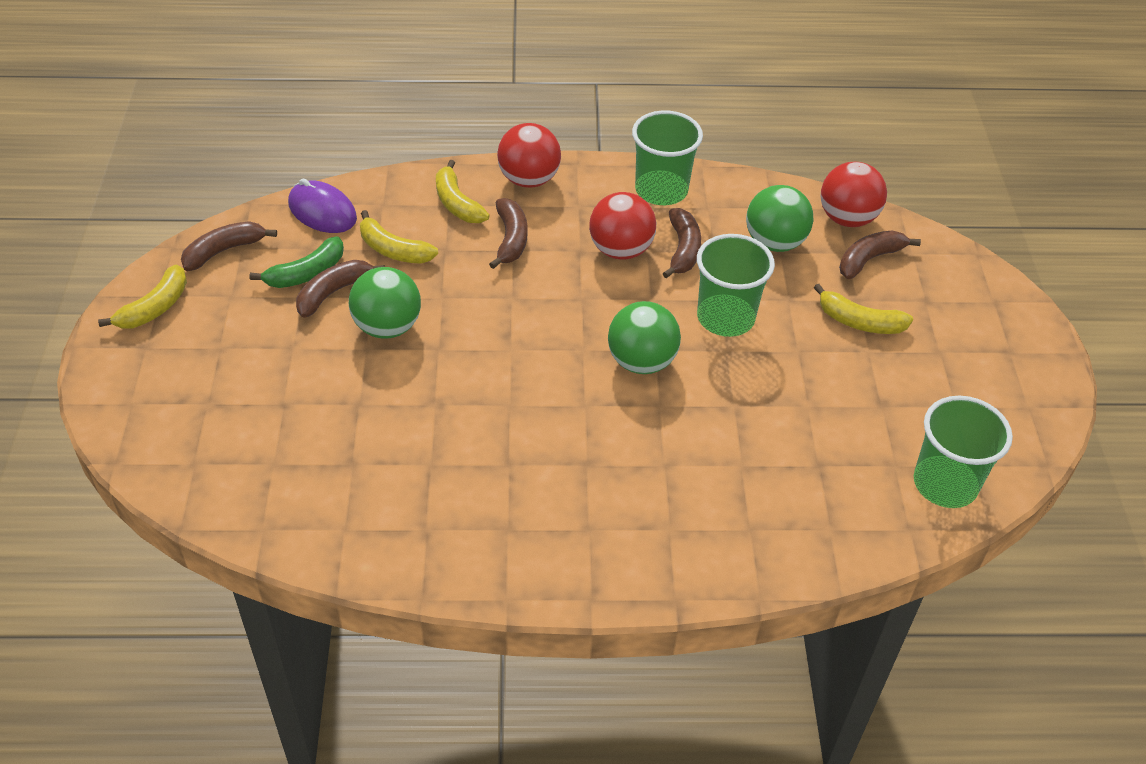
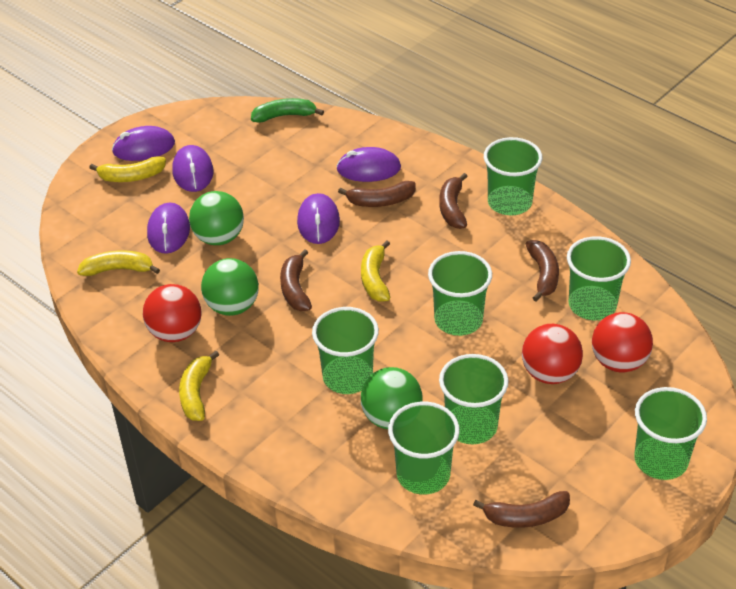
green cup: 3 -> 7
purple mouse: 1 -> 5

